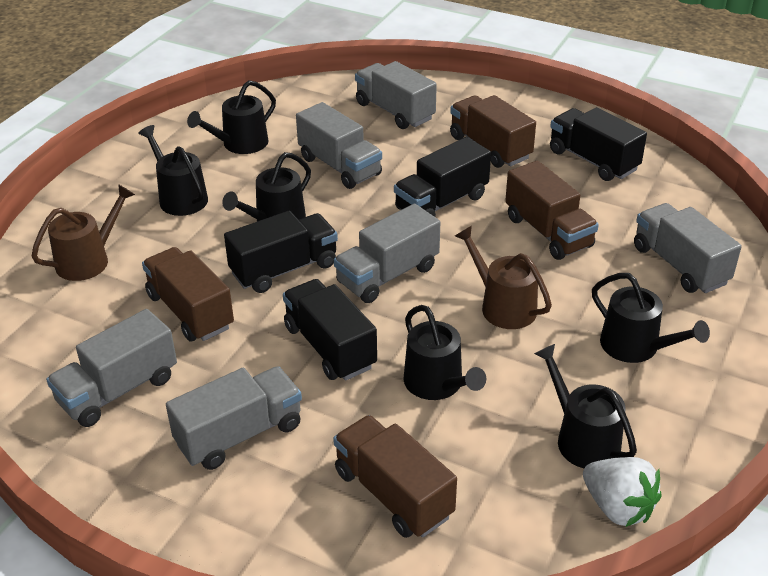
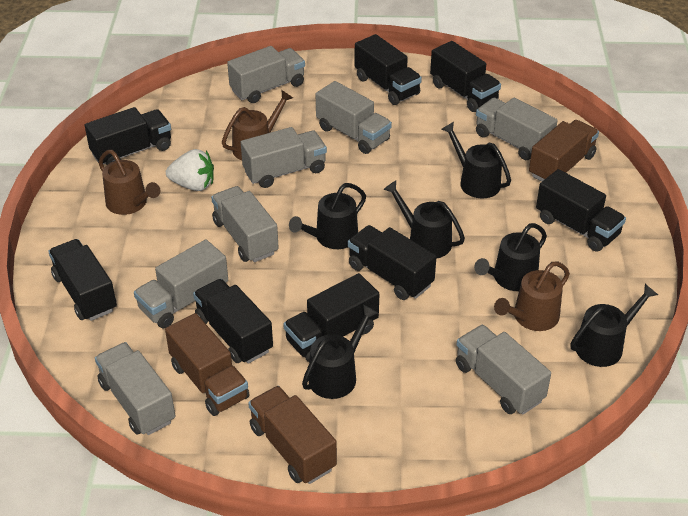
black truck: 4 -> 8
brown truck: 4 -> 3
brown watering can: 2 -> 3
grey truck: 6 -> 8

